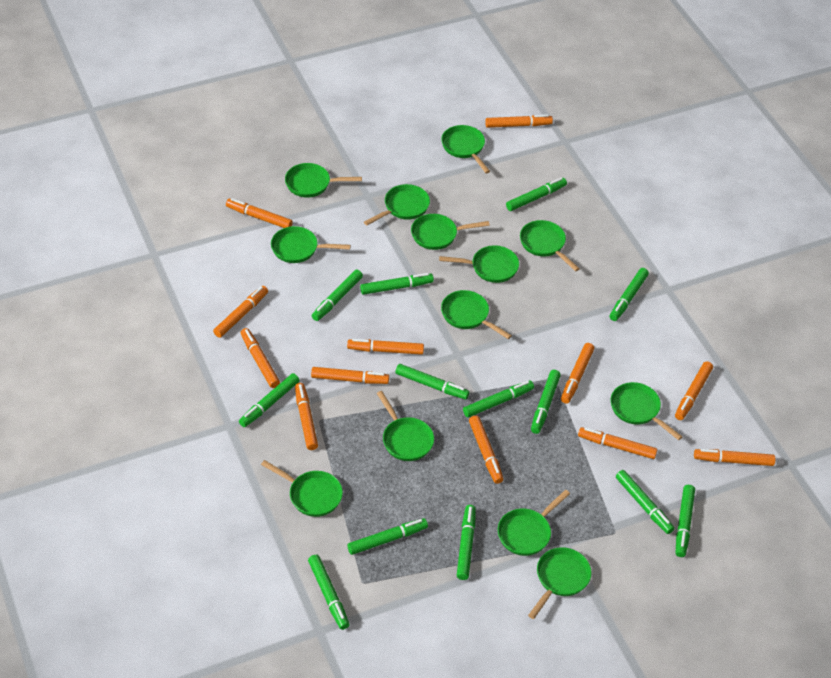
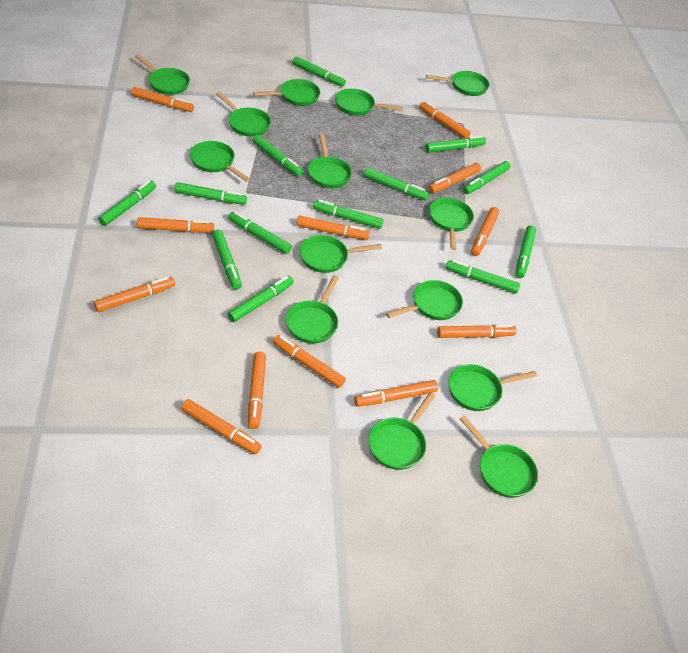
green pan: 13 -> 14

